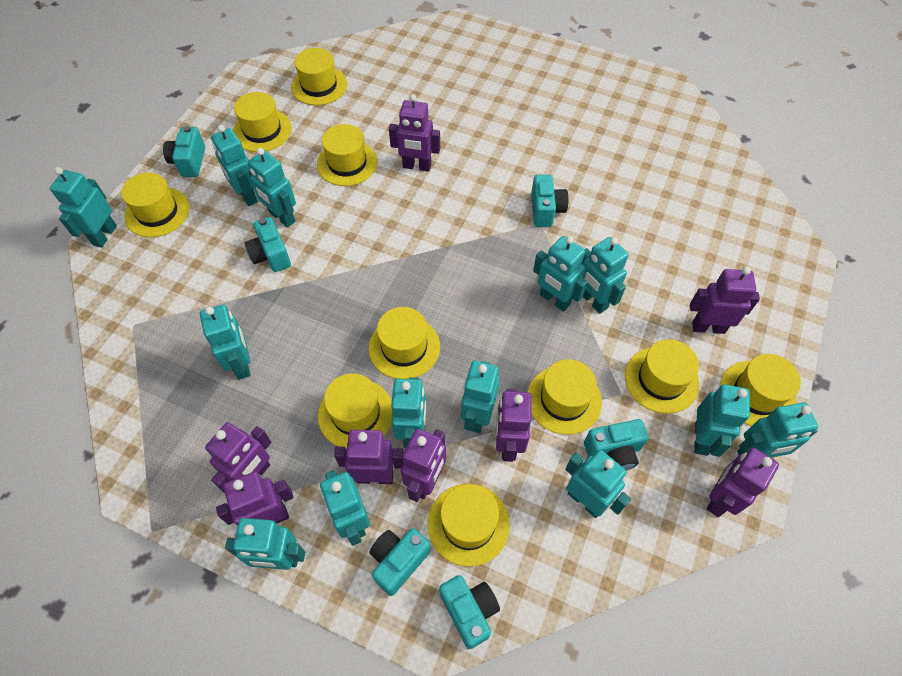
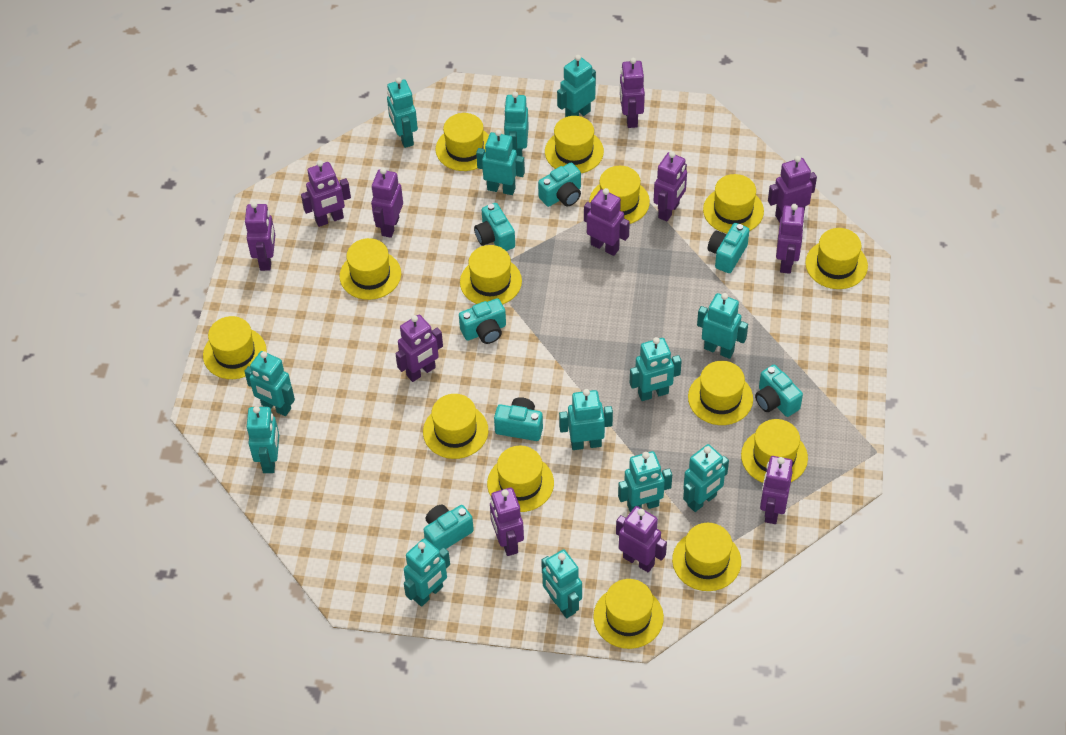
purple robot: 8 -> 12
turquoise camera: 6 -> 7
yellow hat: 10 -> 14

